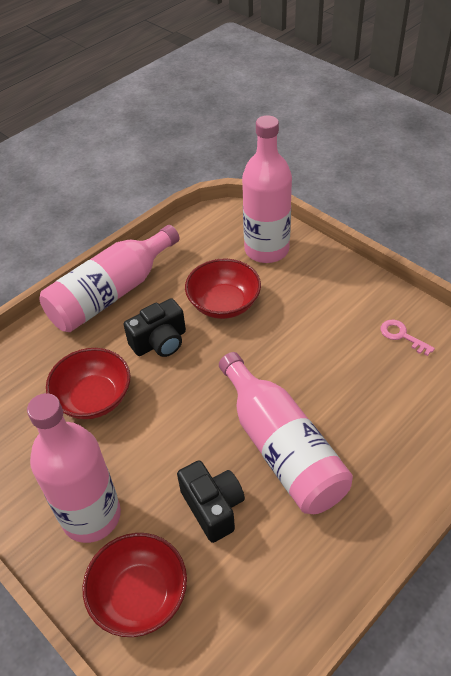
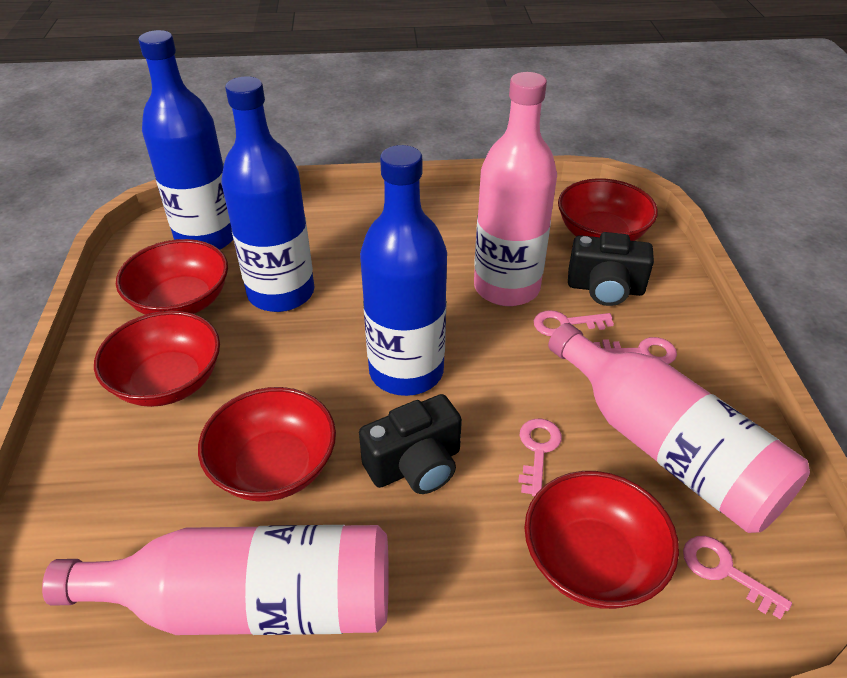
blue bottle: 0 -> 3
pink bottle: 4 -> 3
pink key: 1 -> 4
red bowl: 3 -> 5

